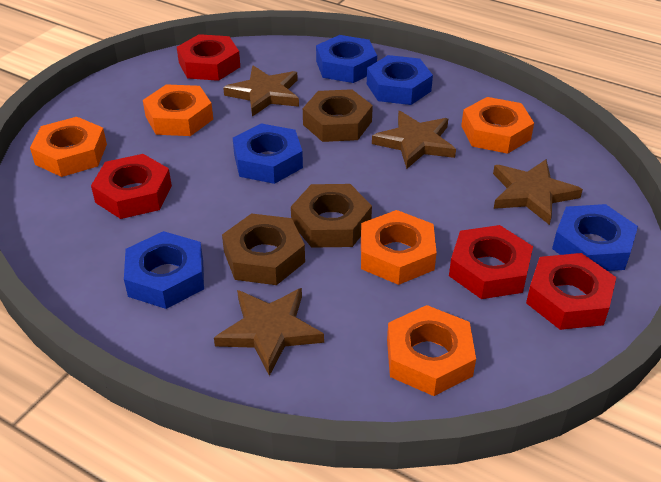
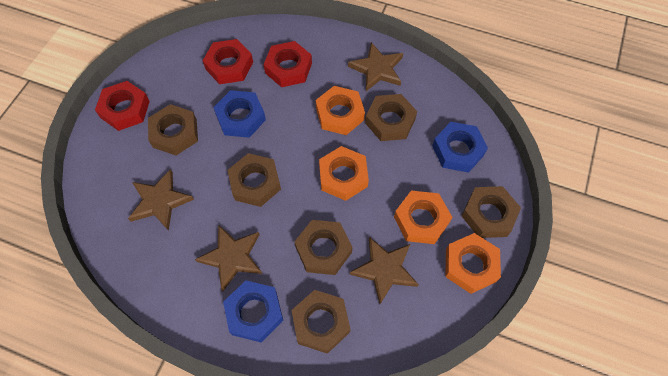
blue nut: 5 -> 3
brown nut: 3 -> 6
orange nut: 5 -> 4
red nut: 4 -> 3

